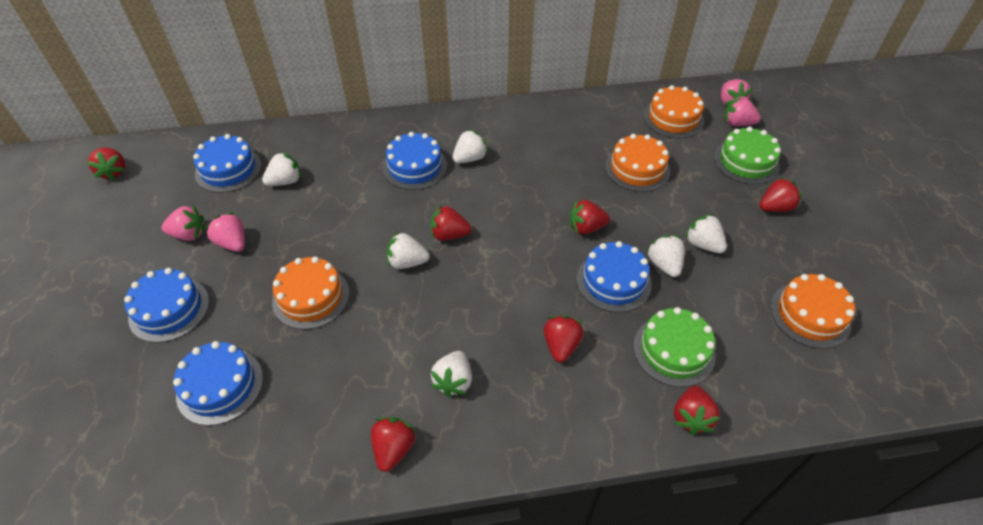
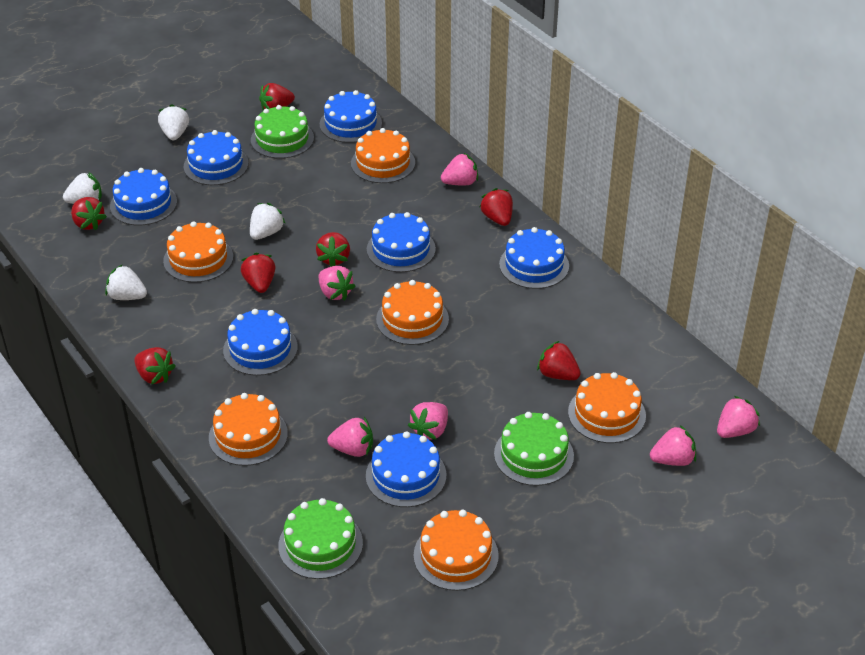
blue cake: 5 -> 7
green cake: 2 -> 3
orange cake: 4 -> 6
pink strawberry: 4 -> 6
white strawberry: 6 -> 4

